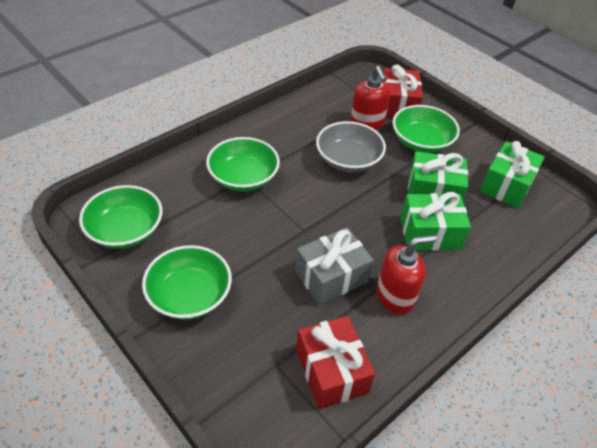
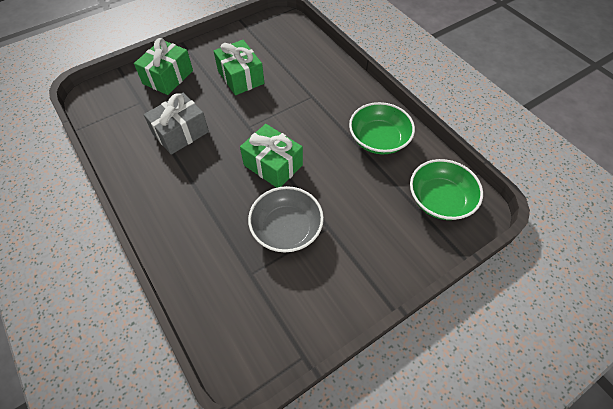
green bowl: 4 -> 2
red gift: 2 -> 0
red soap dispenser: 2 -> 0

